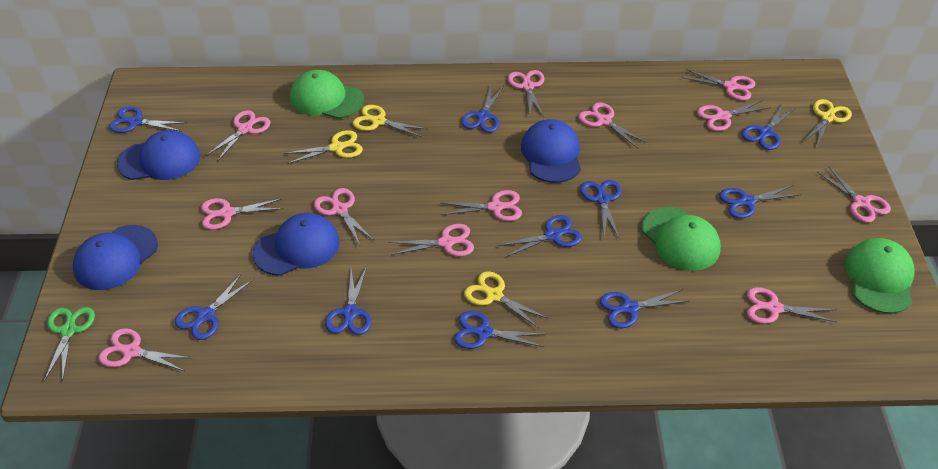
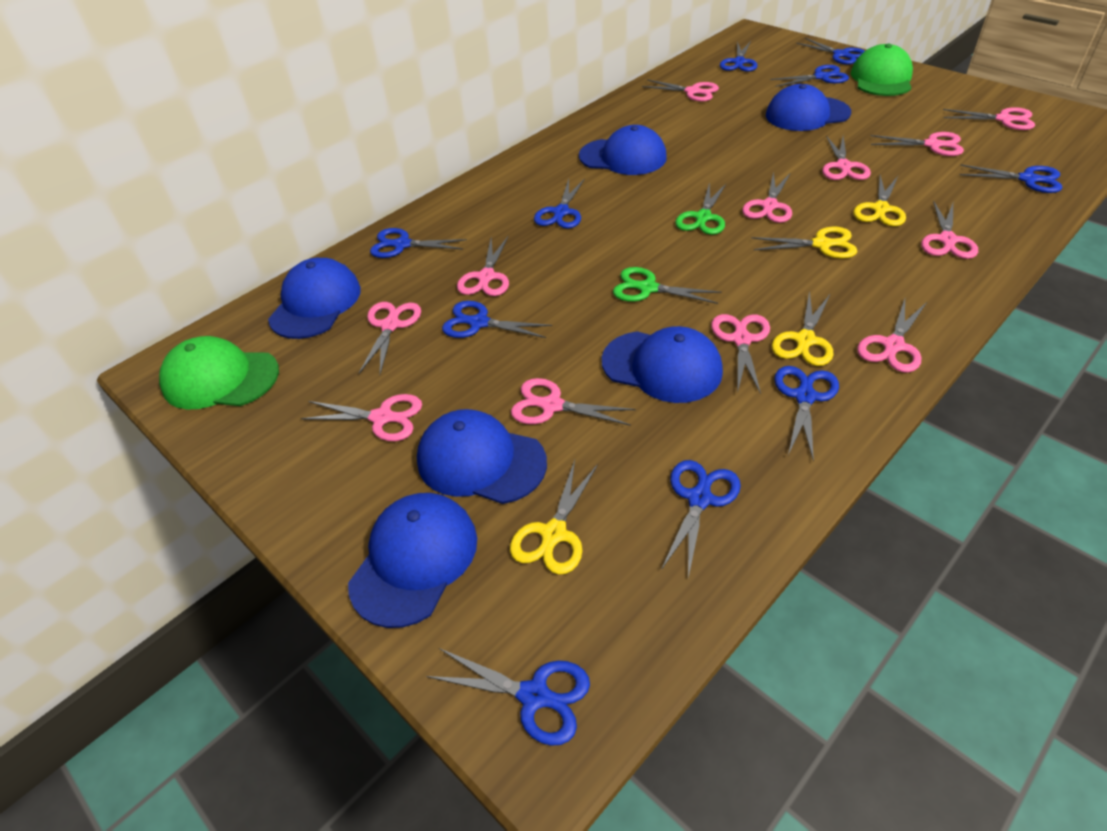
blue cap: 4 -> 6
green cap: 3 -> 2
green scissors: 1 -> 2

